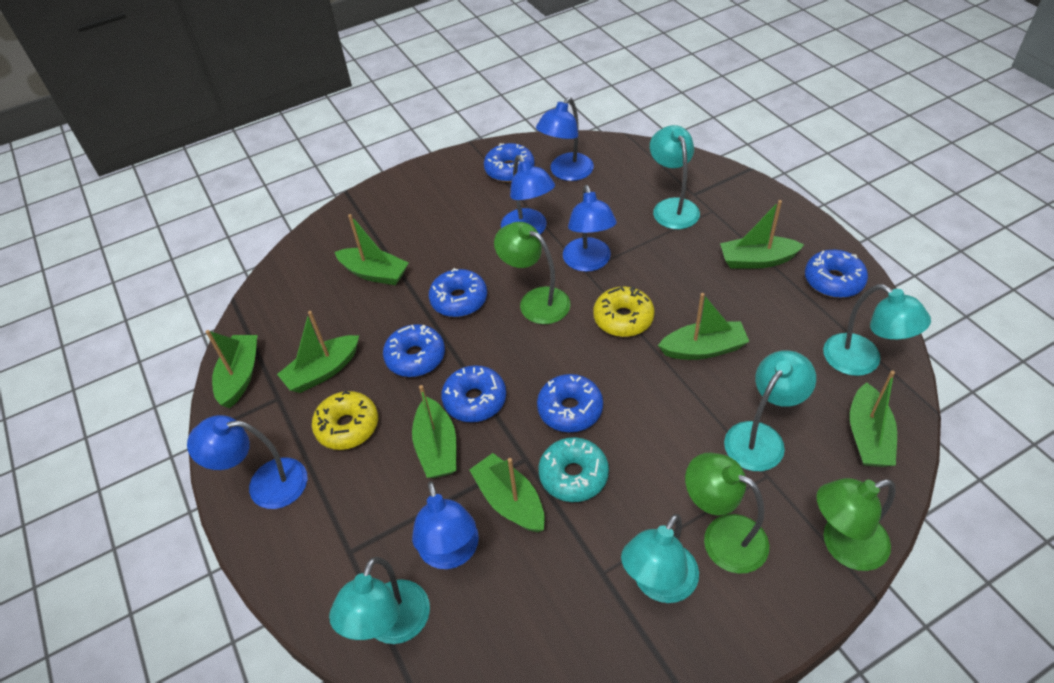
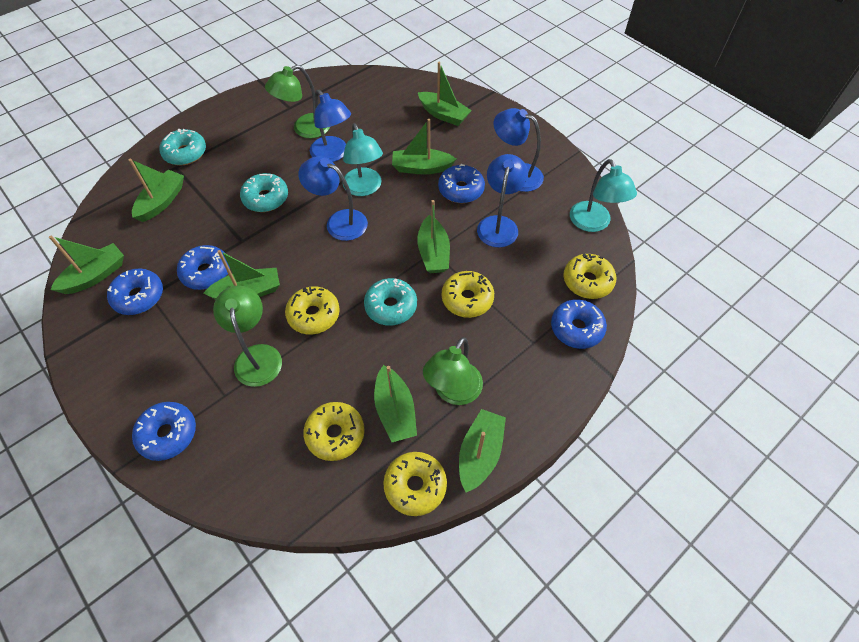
blue donut: 6 -> 5
blue lamp: 5 -> 4
turquoise donut: 1 -> 3
turquoise lamp: 5 -> 2
yellow donut: 2 -> 5

